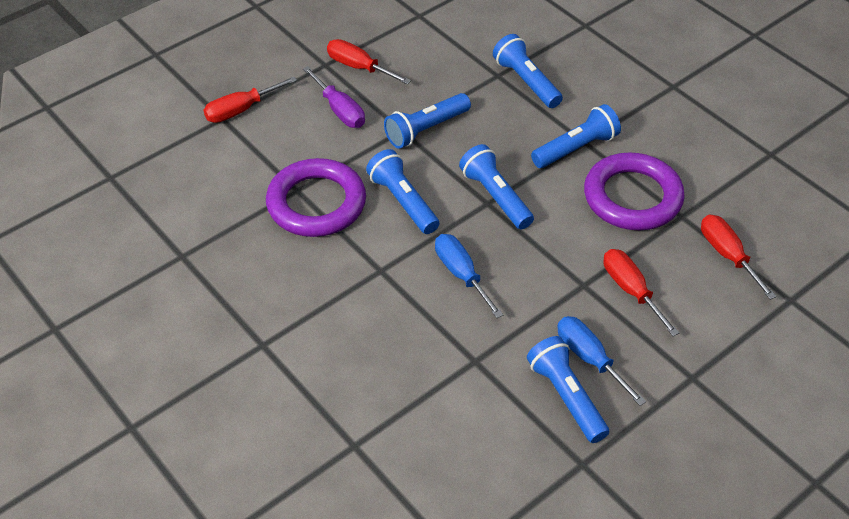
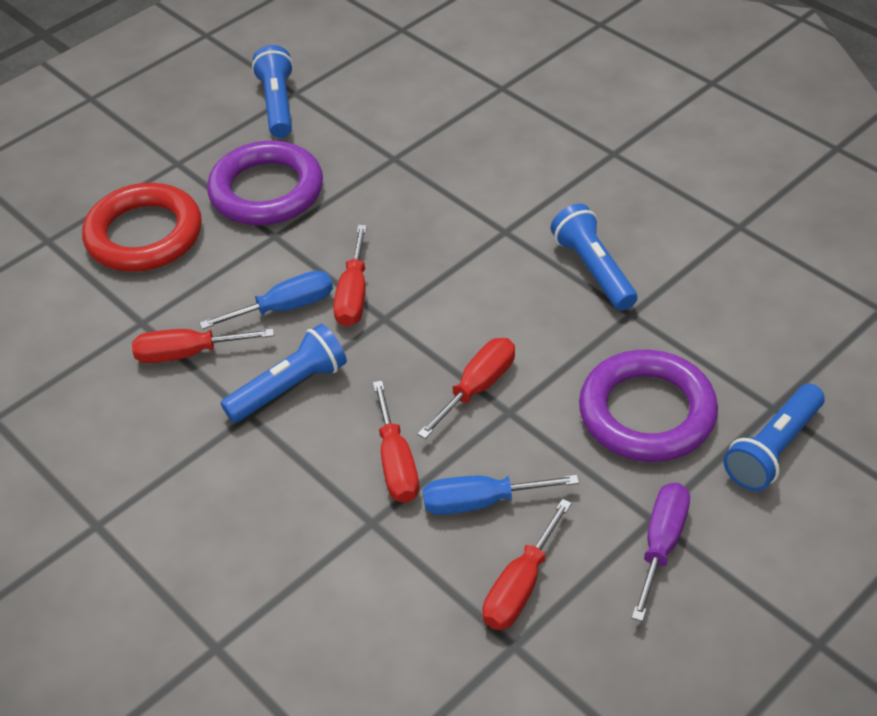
blue flashlight: 6 -> 4
red ring: 0 -> 1
red screwdriver: 4 -> 5

